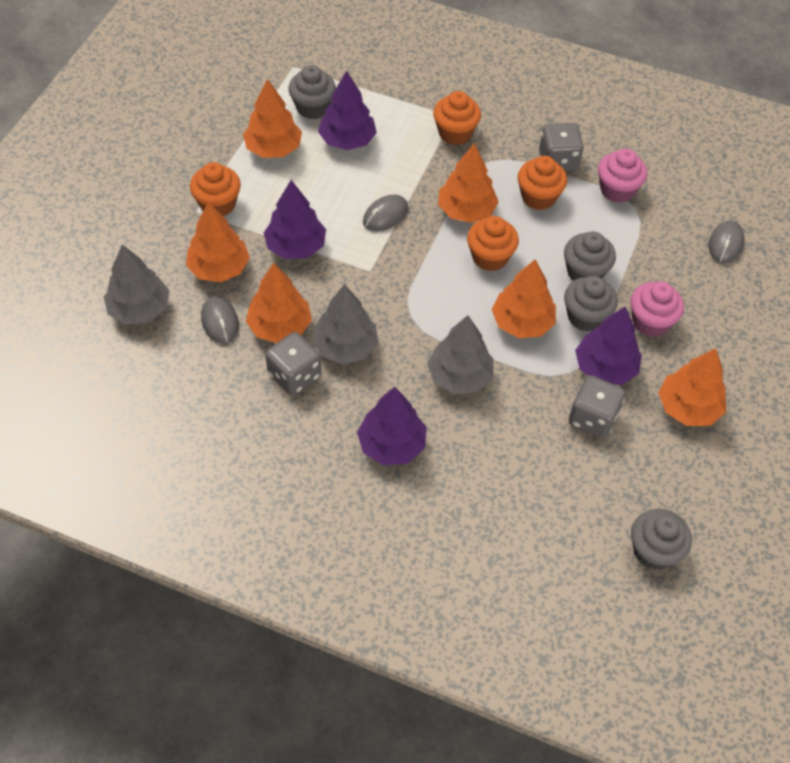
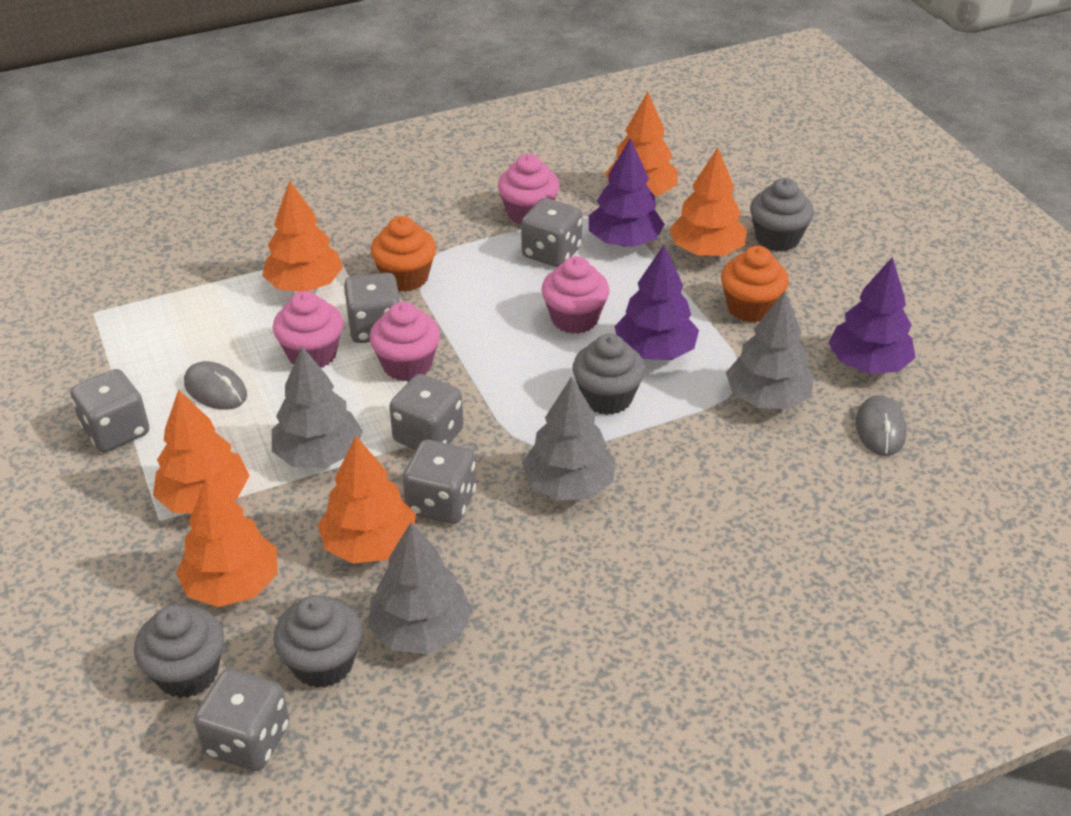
grey dice: 3 -> 6
grey mouse: 3 -> 2
grey tree: 3 -> 4
orange cupcake: 4 -> 2
pink cupcake: 2 -> 4
purple tree: 4 -> 3

